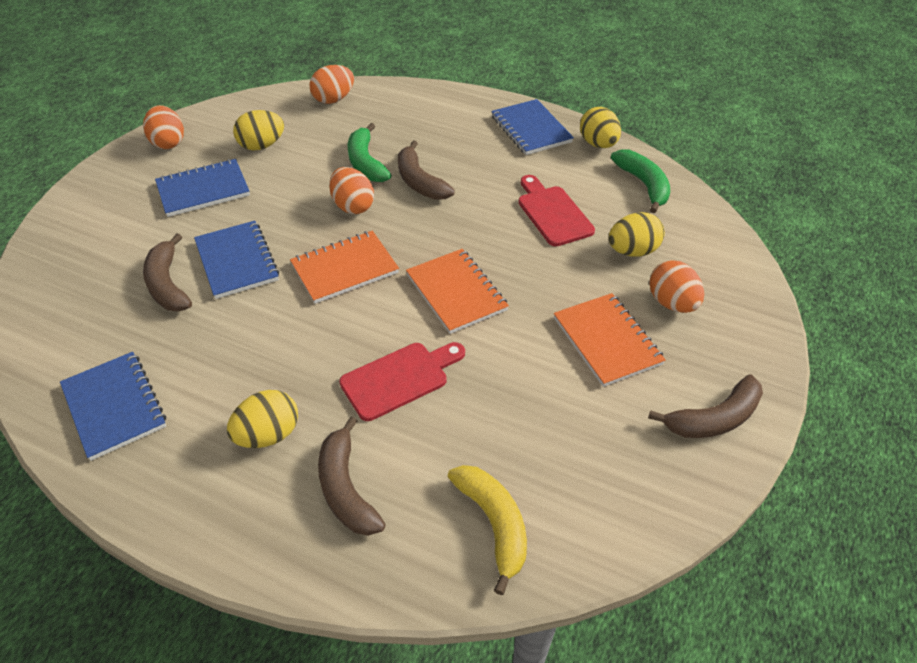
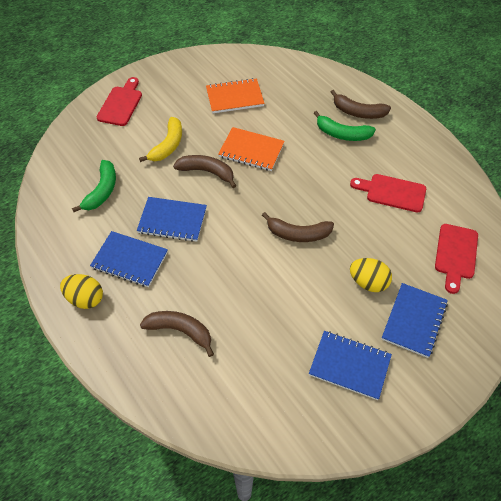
orange egg: 4 -> 0
orange notebook: 3 -> 2
red cutting board: 2 -> 3
yellow egg: 4 -> 2

